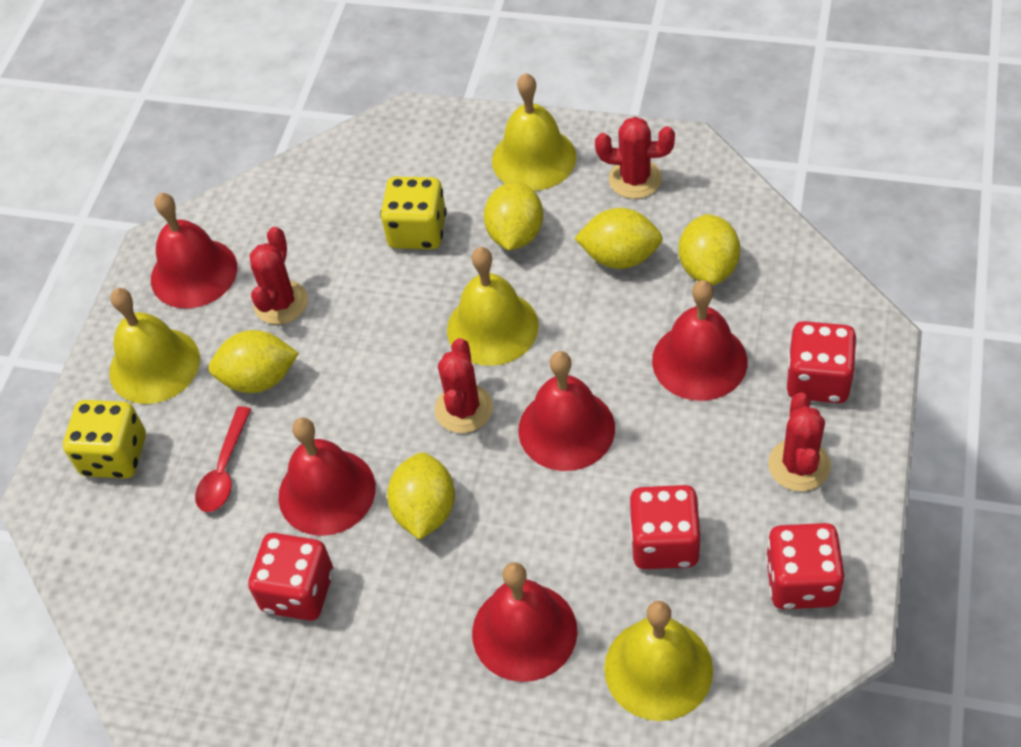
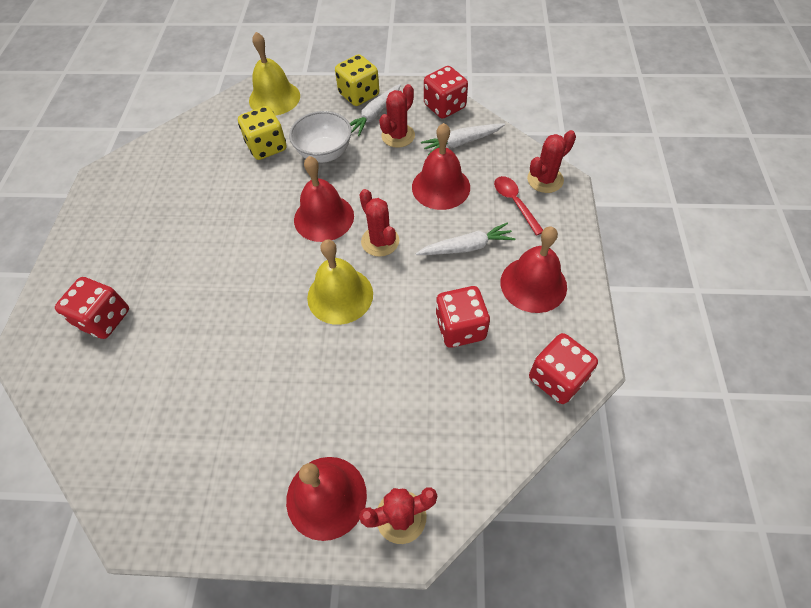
red bell: 5 -> 4
white bowl: 0 -> 1
white carrot: 0 -> 3
yellow bell: 4 -> 2
yellow lemon: 5 -> 0

